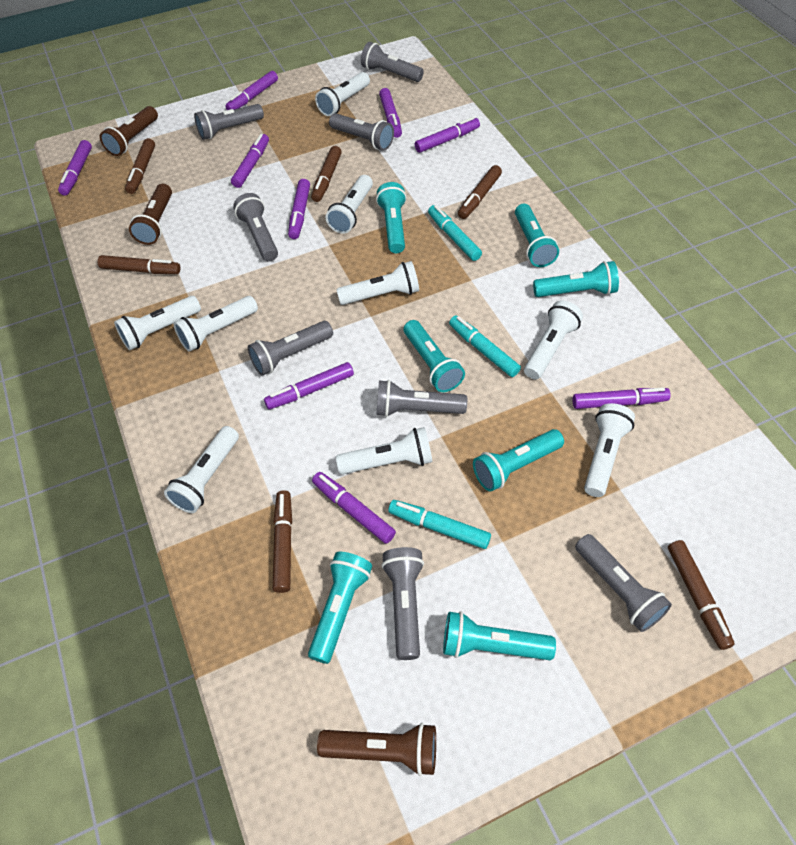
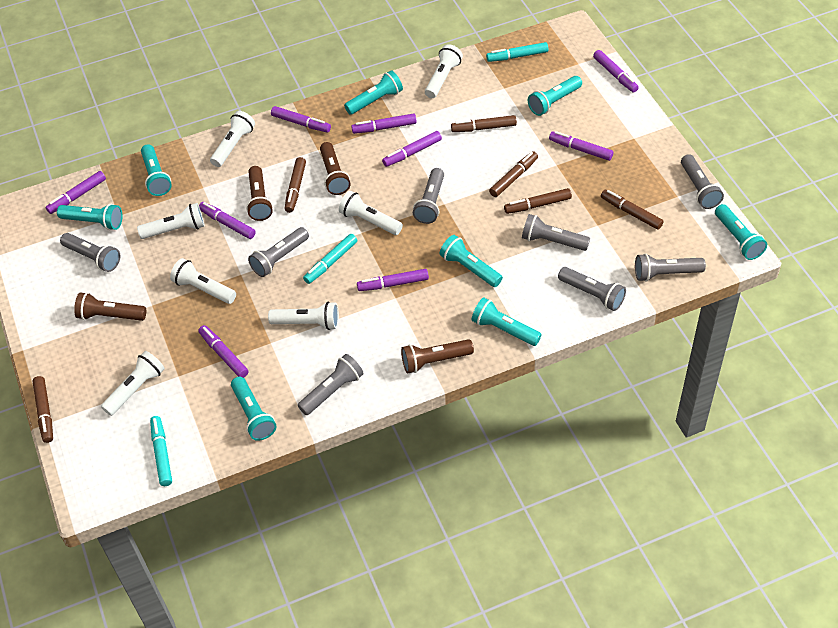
brown flashlight: 3 -> 4
turquoise flashlight: 7 -> 8
white flashlight: 9 -> 7

